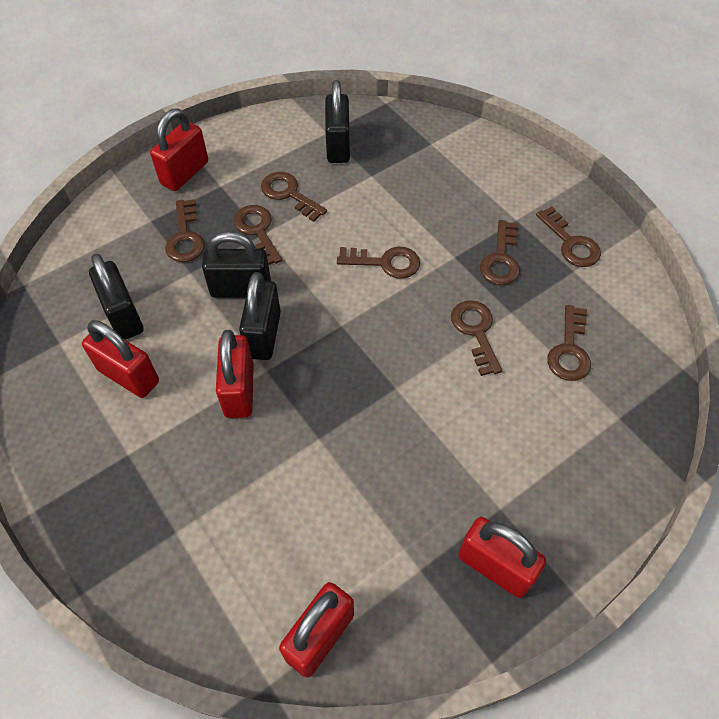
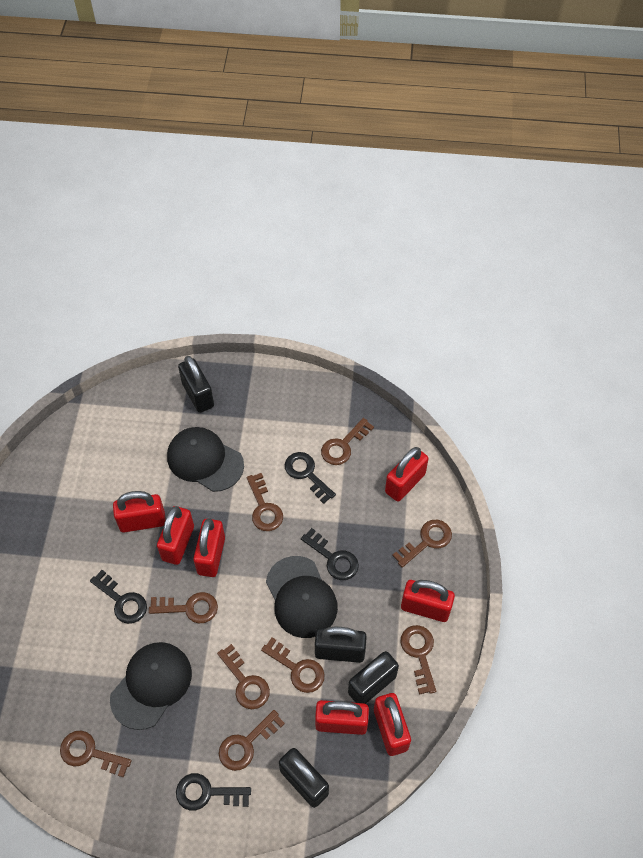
black cap: 0 -> 3
black key: 0 -> 4
brown key: 8 -> 9
red padlock: 5 -> 7

